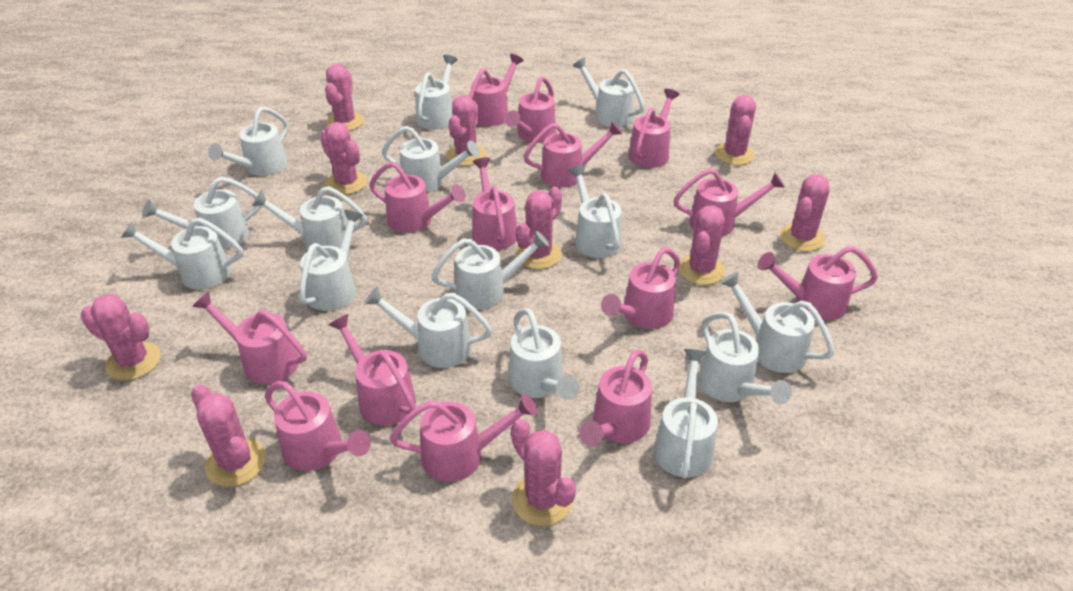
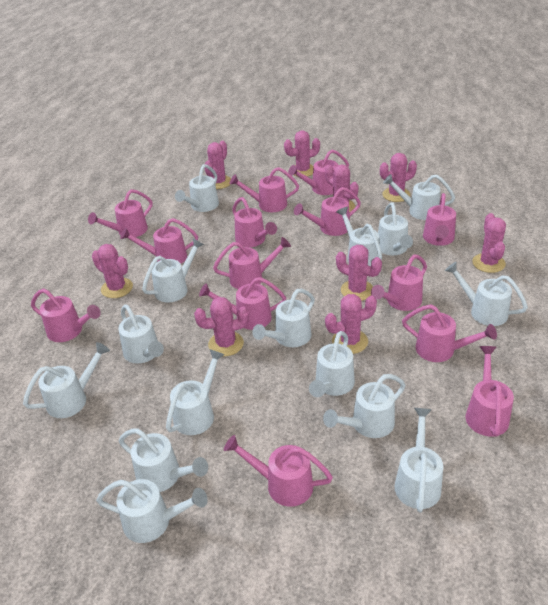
pink cactus: 10 -> 9

